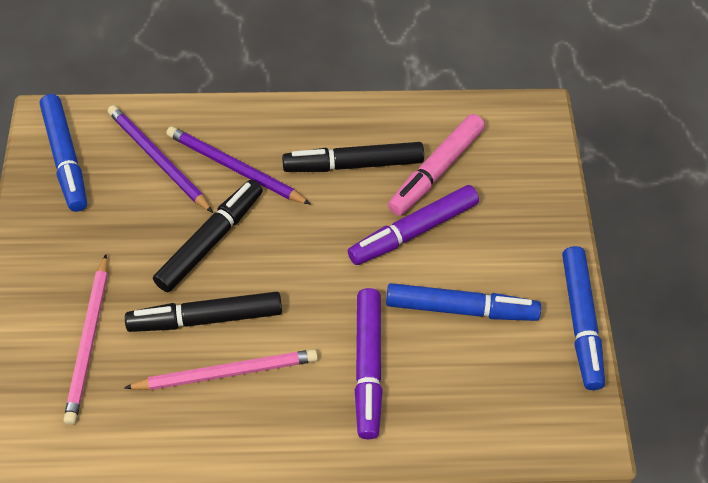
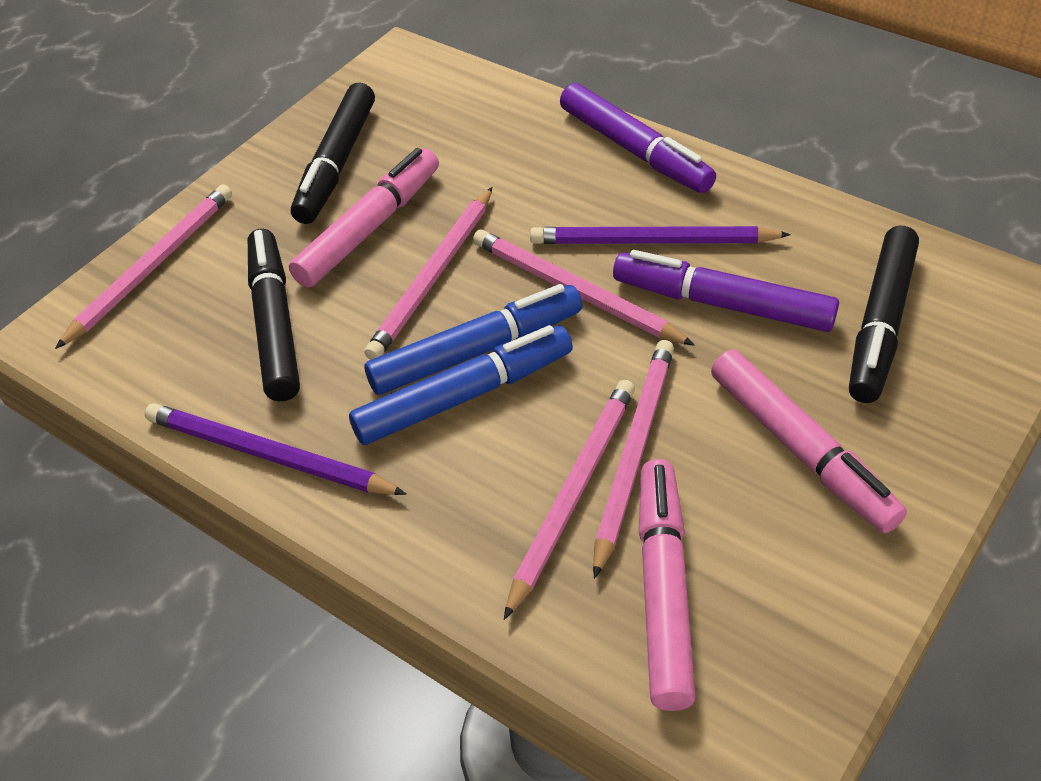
blue marker: 3 -> 2
pink marker: 1 -> 3
pink pencil: 2 -> 5

